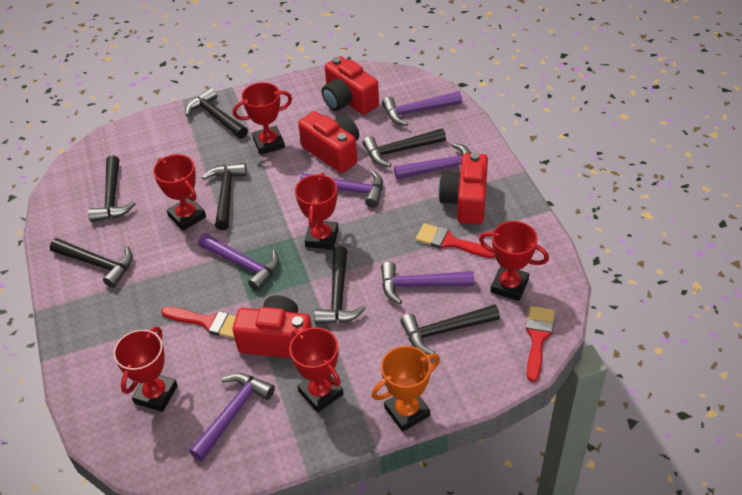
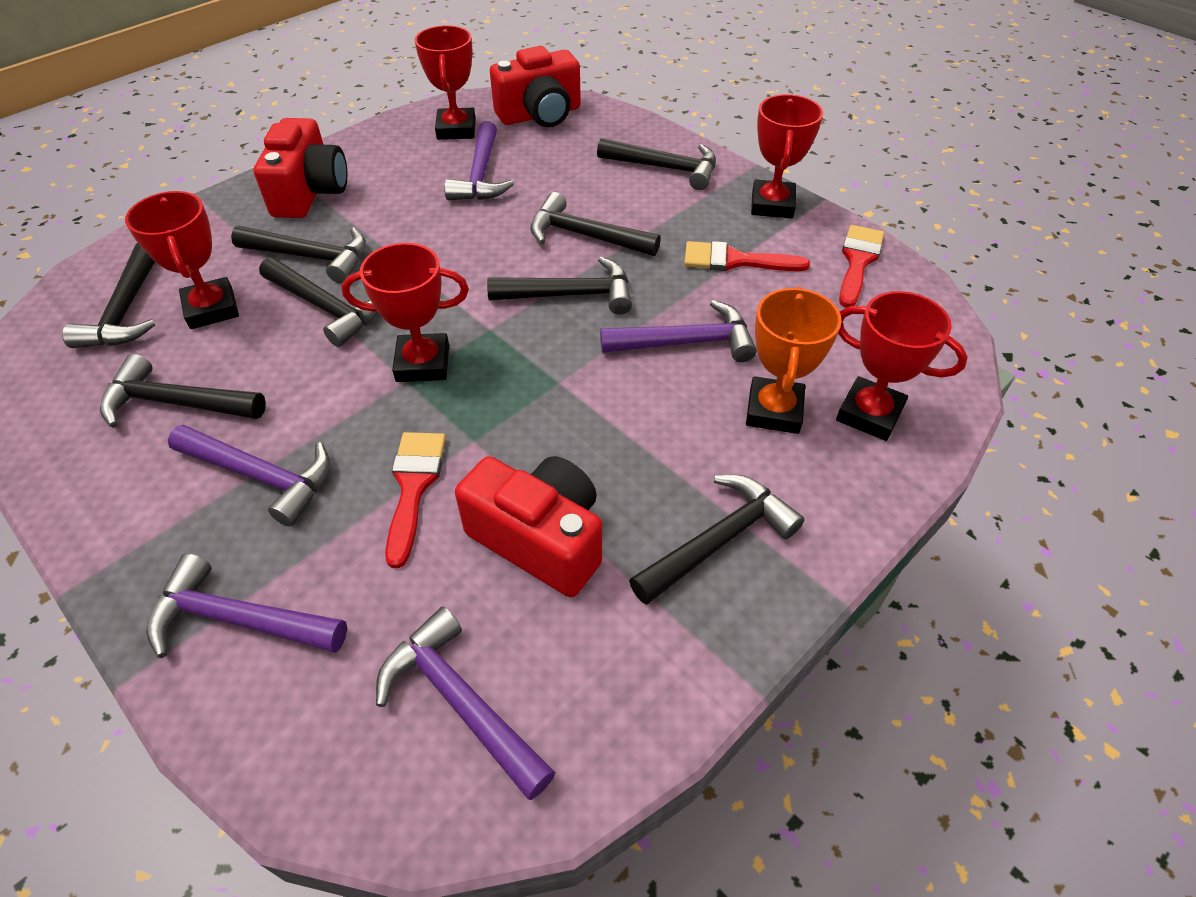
black hammer: 7 -> 8
purple hammer: 6 -> 5
red camera: 4 -> 3
red trophy: 6 -> 5

